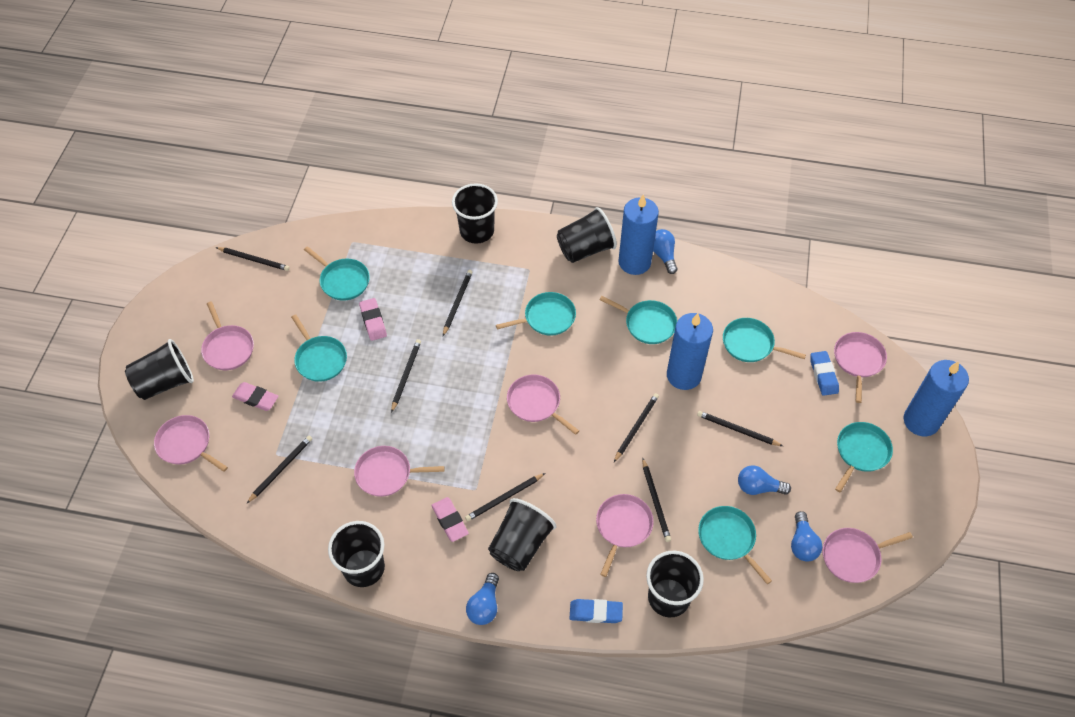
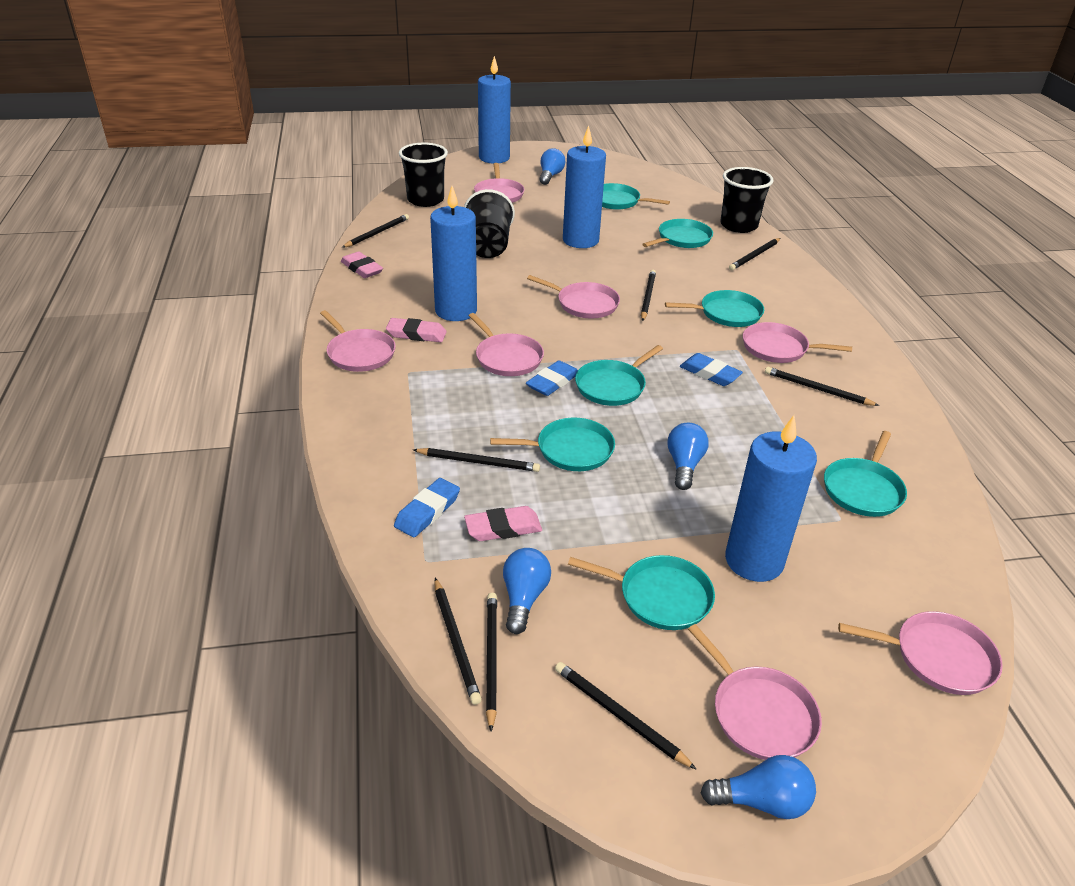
black cup: 6 -> 3
blue candle: 3 -> 4
blue eraser: 2 -> 3

